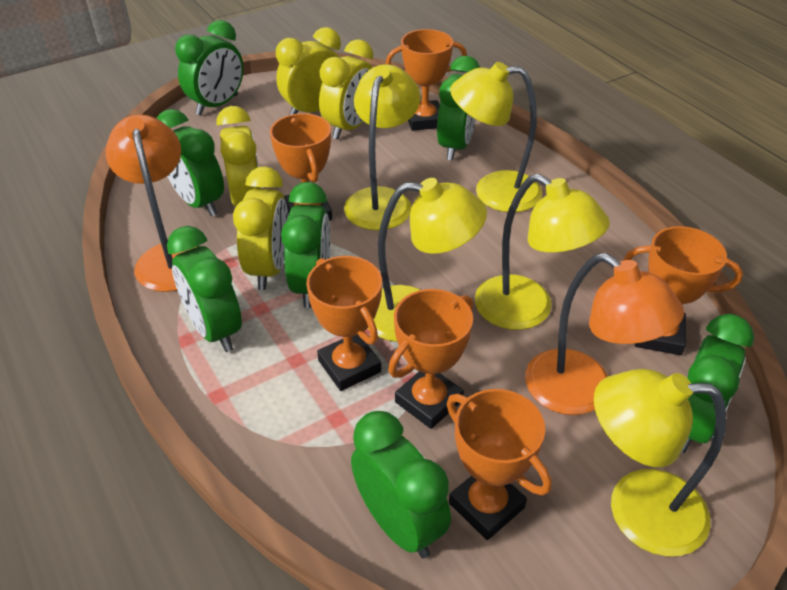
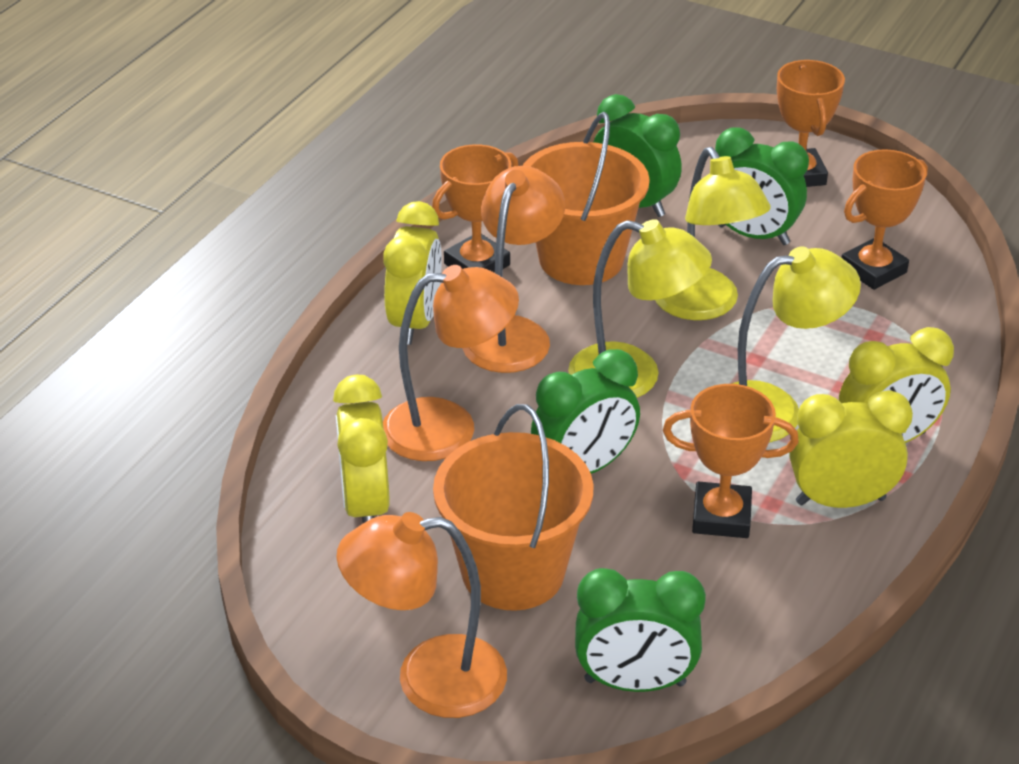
green clock: 7 -> 4
orange bucket: 0 -> 2
orange lamp: 2 -> 3
orange trophy: 6 -> 4
yellow lamp: 5 -> 3

